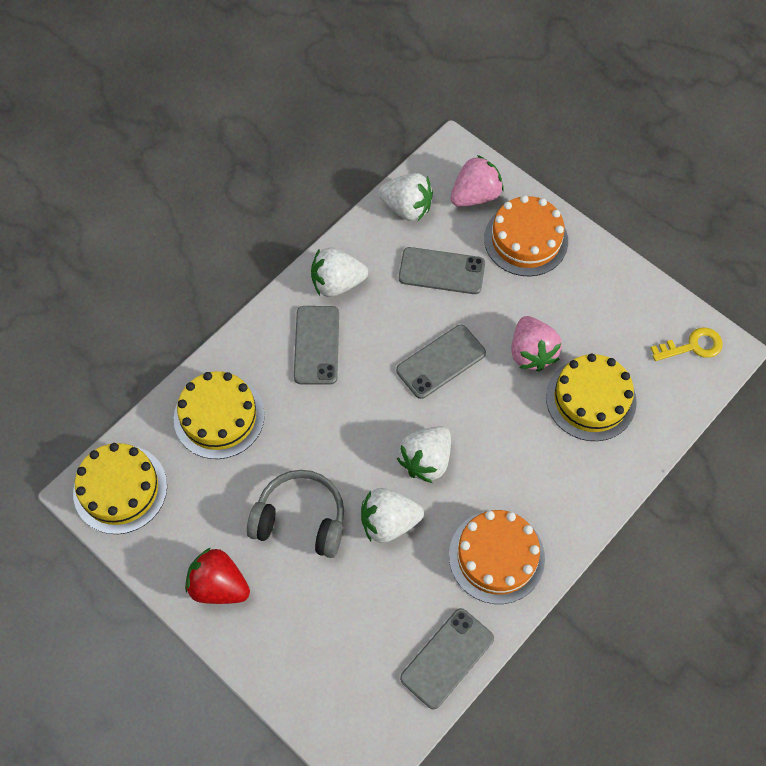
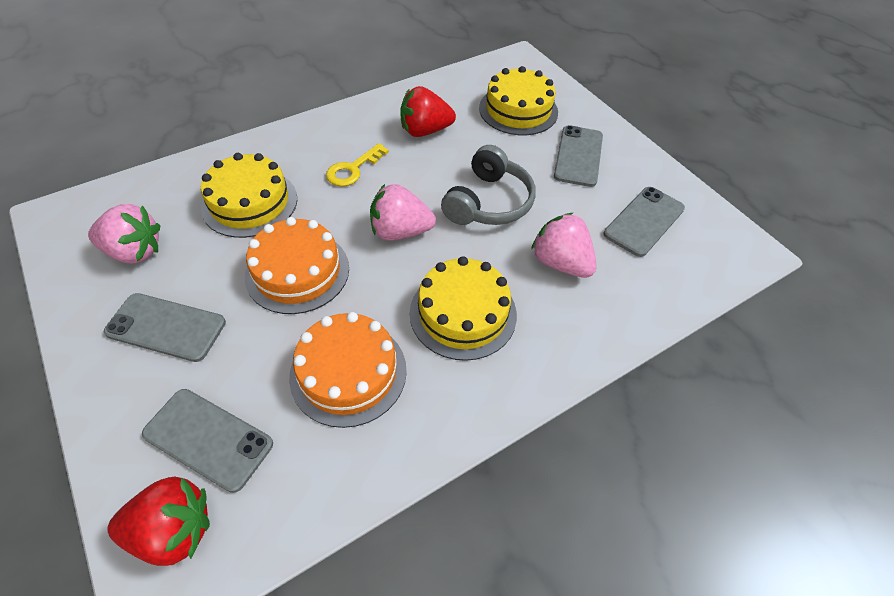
pink strawberry: 2 -> 3
red strawberry: 1 -> 2
white strawberry: 4 -> 0

